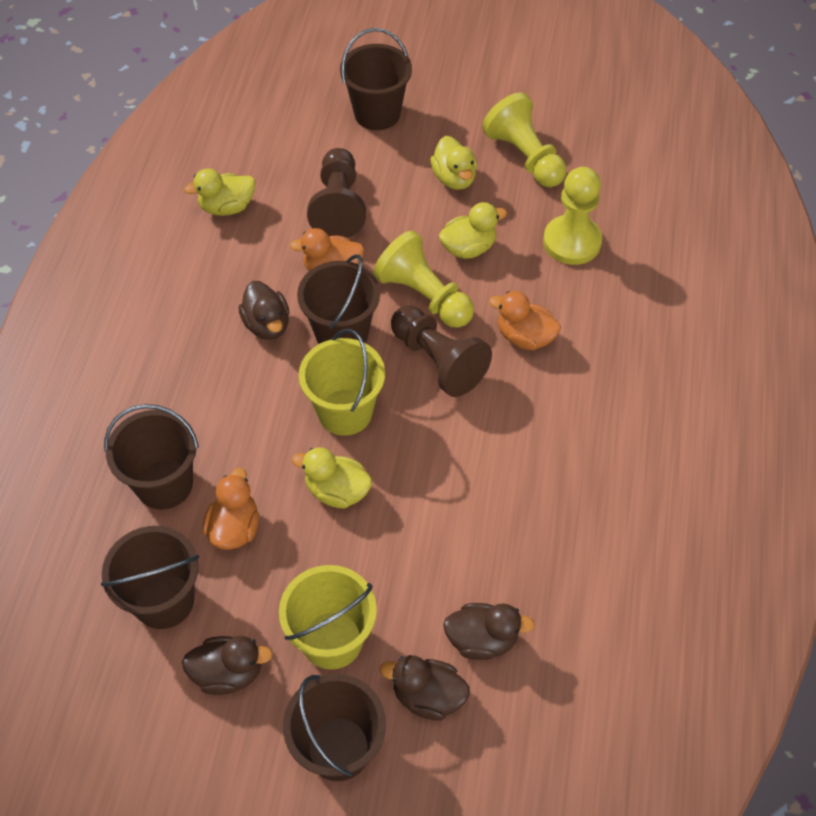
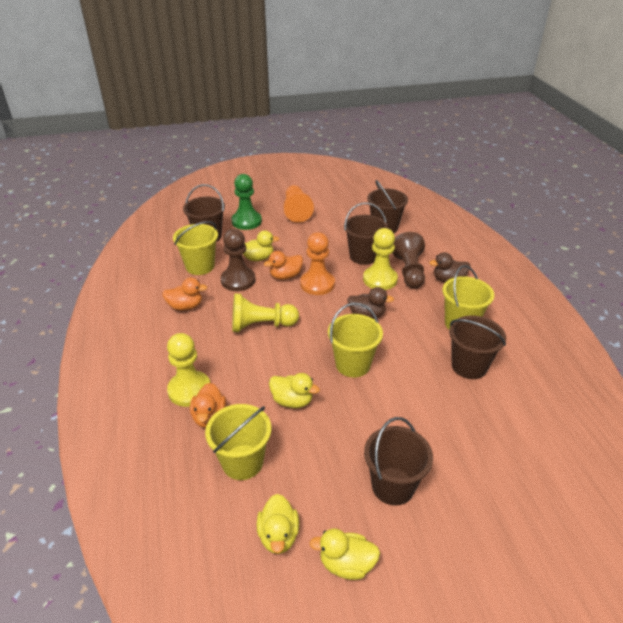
brown duck: 4 -> 2
green pawn: 0 -> 1
orange pawn: 0 -> 2
yellow bucket: 2 -> 4

